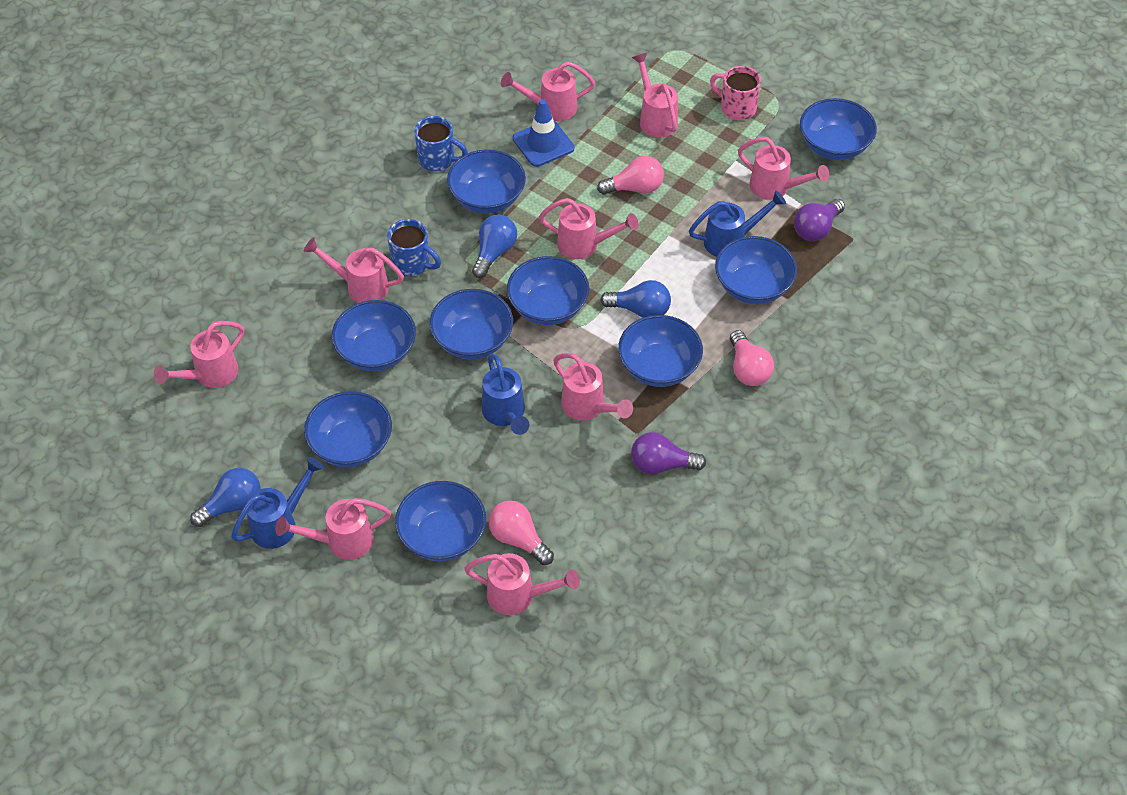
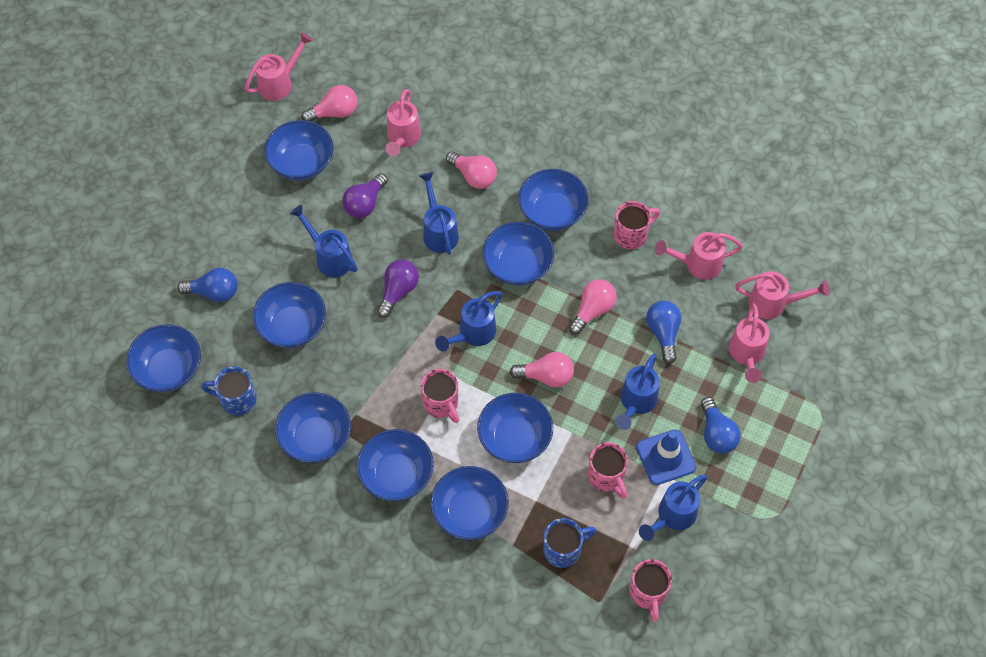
blue watering can: 3 -> 5
pink light bulb: 3 -> 4
pink mug: 1 -> 4
pink watering can: 9 -> 5

